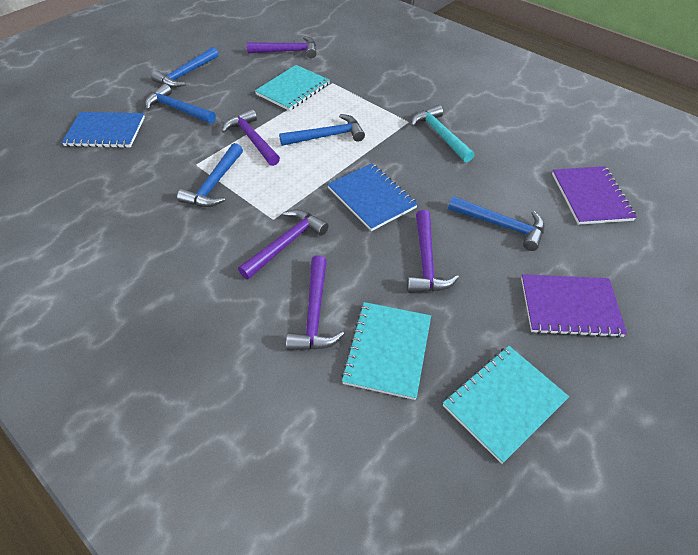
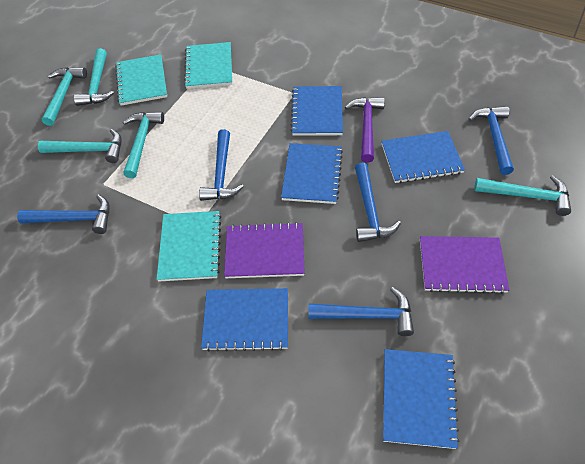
blue notebook: 2 -> 5
purple hammer: 5 -> 1
turquoise hammer: 1 -> 5

